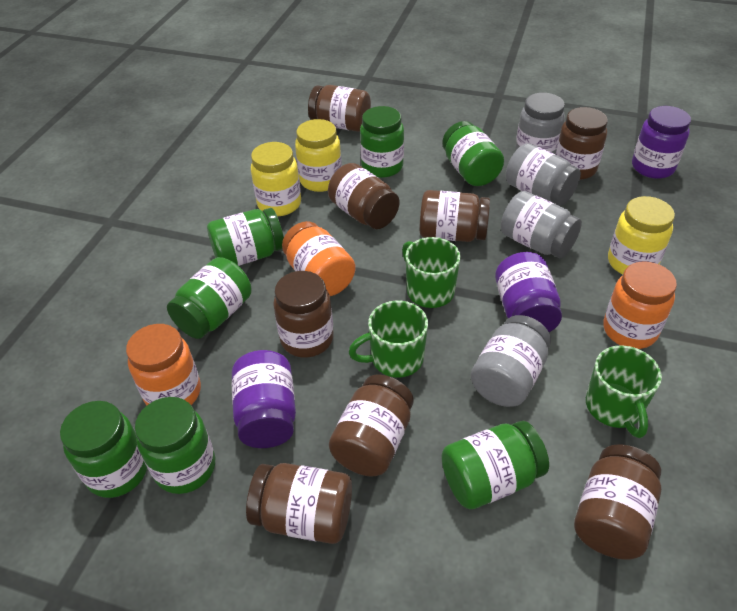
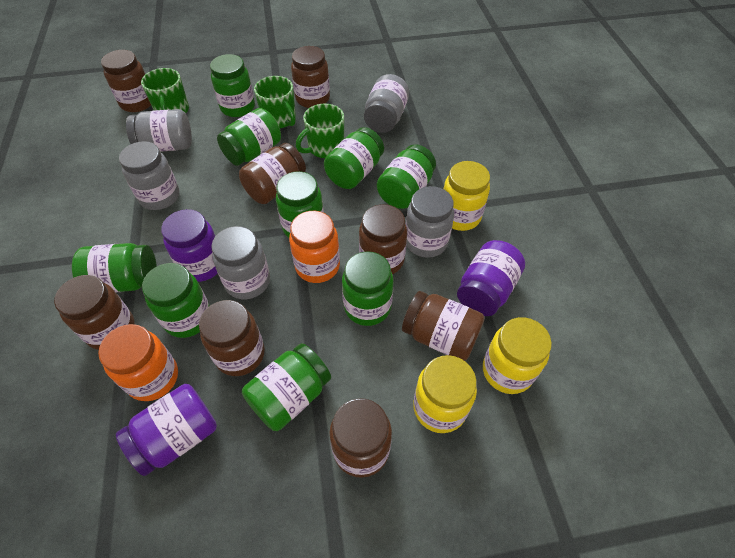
green jar: 7 -> 9
grey jar: 4 -> 5
orange jar: 3 -> 2

